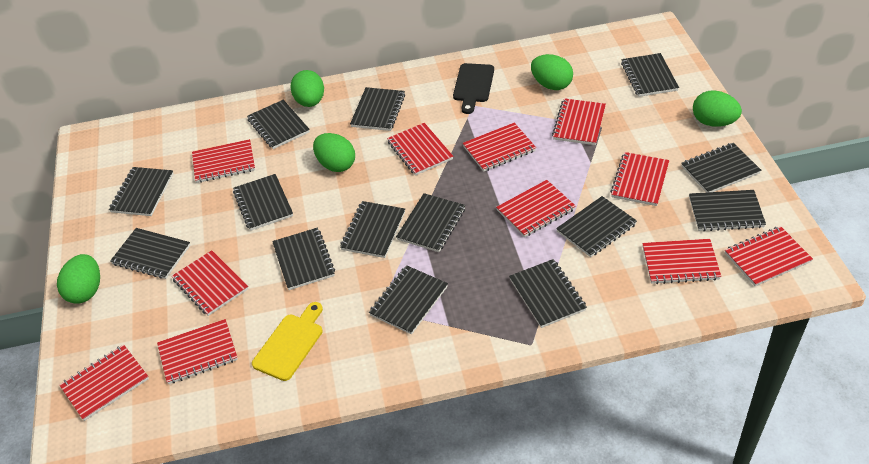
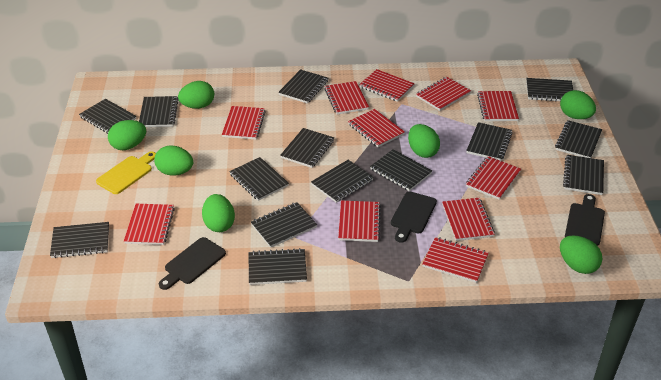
black cutting board: 1 -> 3
green egg: 5 -> 7

